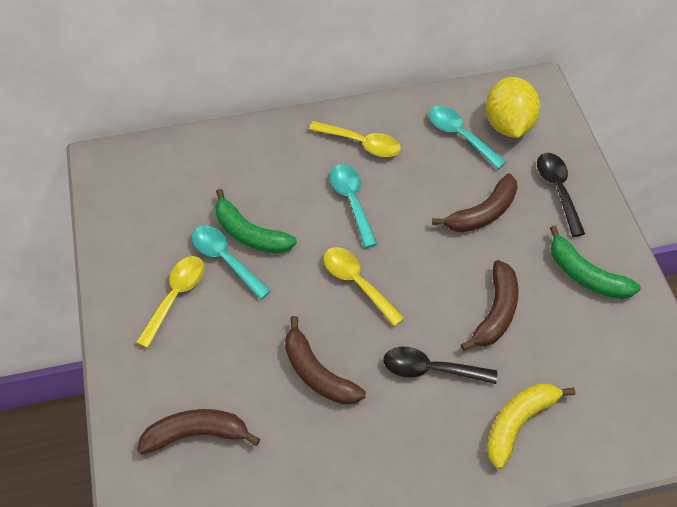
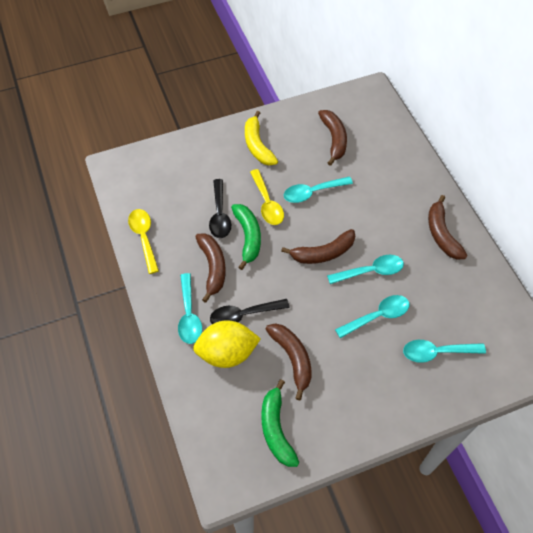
brown banana: 4 -> 5
turquoise spoon: 3 -> 5
yellow spoon: 3 -> 2

